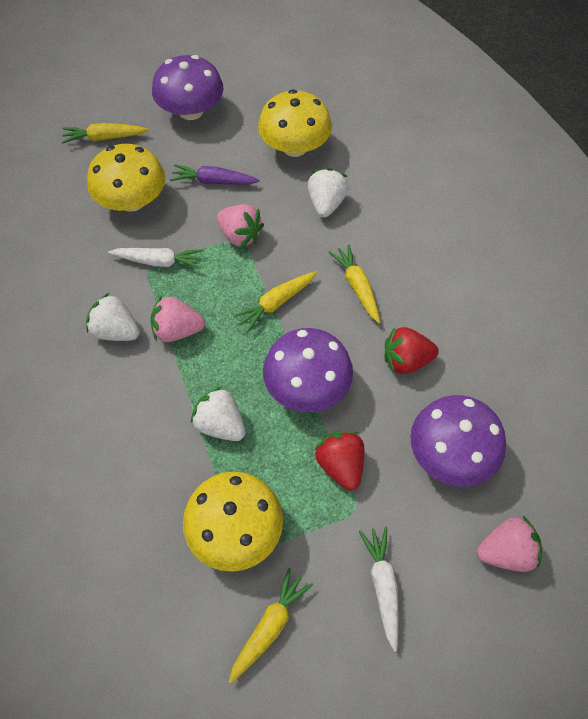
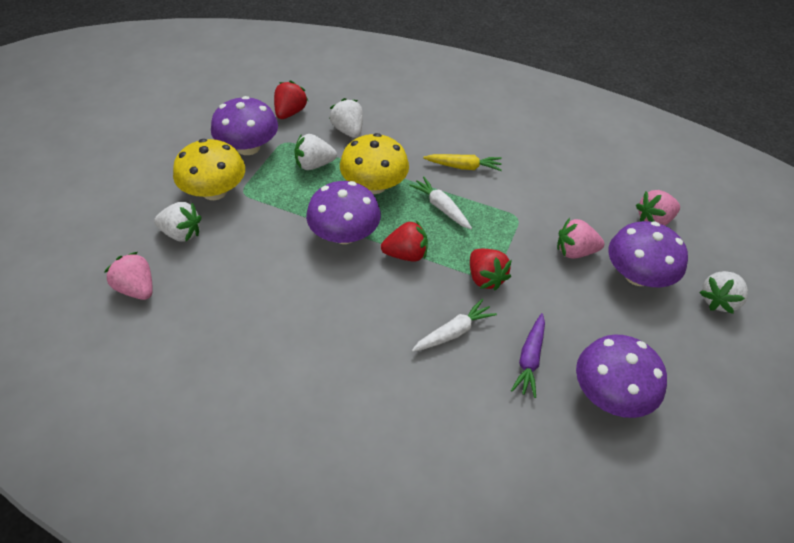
purple mushroom: 3 -> 4
red strawberry: 2 -> 3
white strawberry: 3 -> 4
yellow carrot: 4 -> 1
yellow mushroom: 3 -> 2

